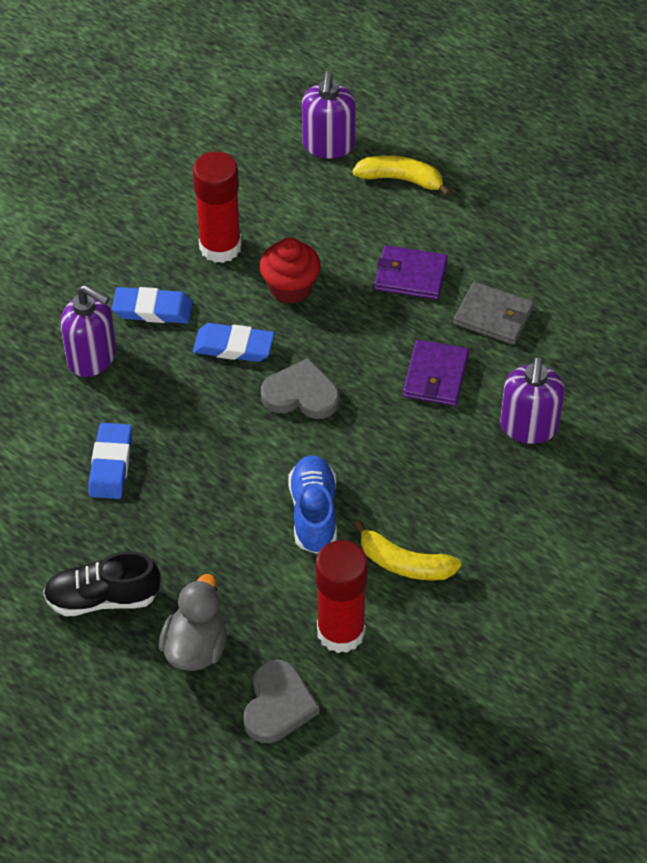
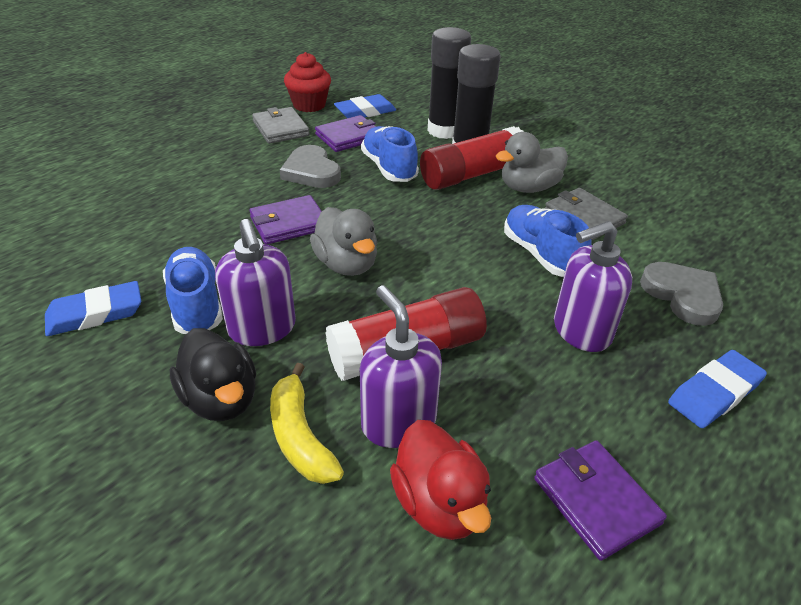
black duck: 0 -> 1
black glue stick: 0 -> 2
black shoe: 1 -> 0
blue shoe: 1 -> 3
grey duck: 1 -> 2
grey wallet: 1 -> 2
purple wallet: 2 -> 3
red duck: 0 -> 1
yellow banana: 2 -> 1

